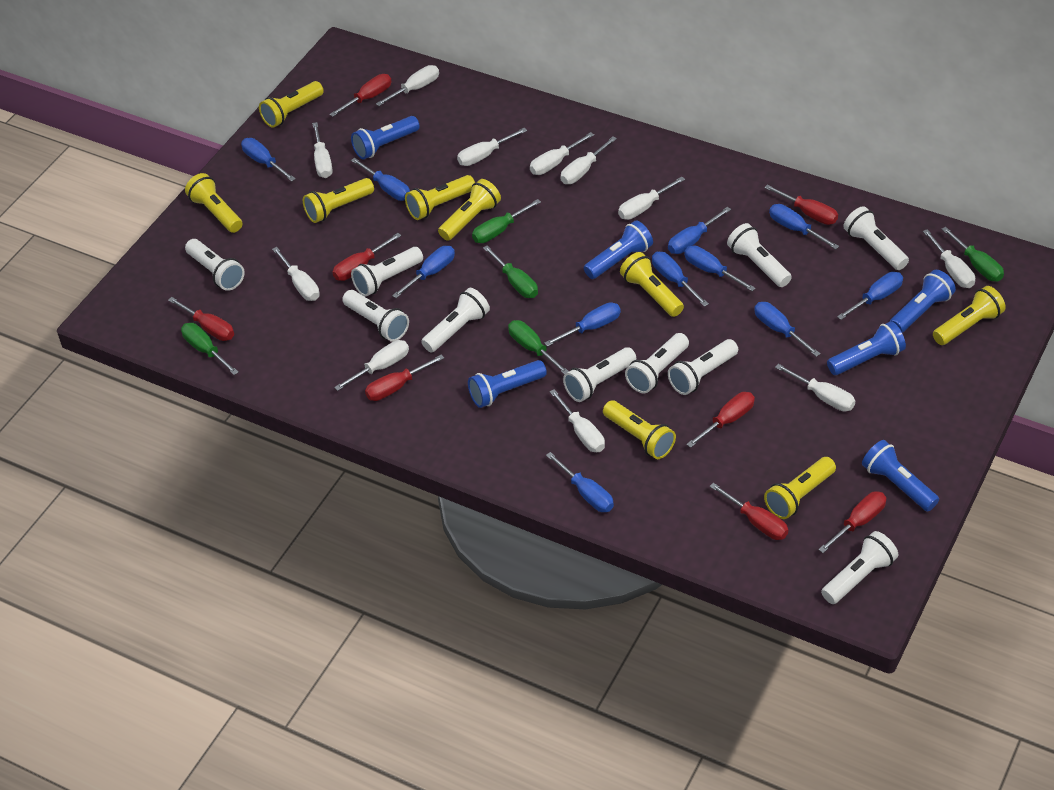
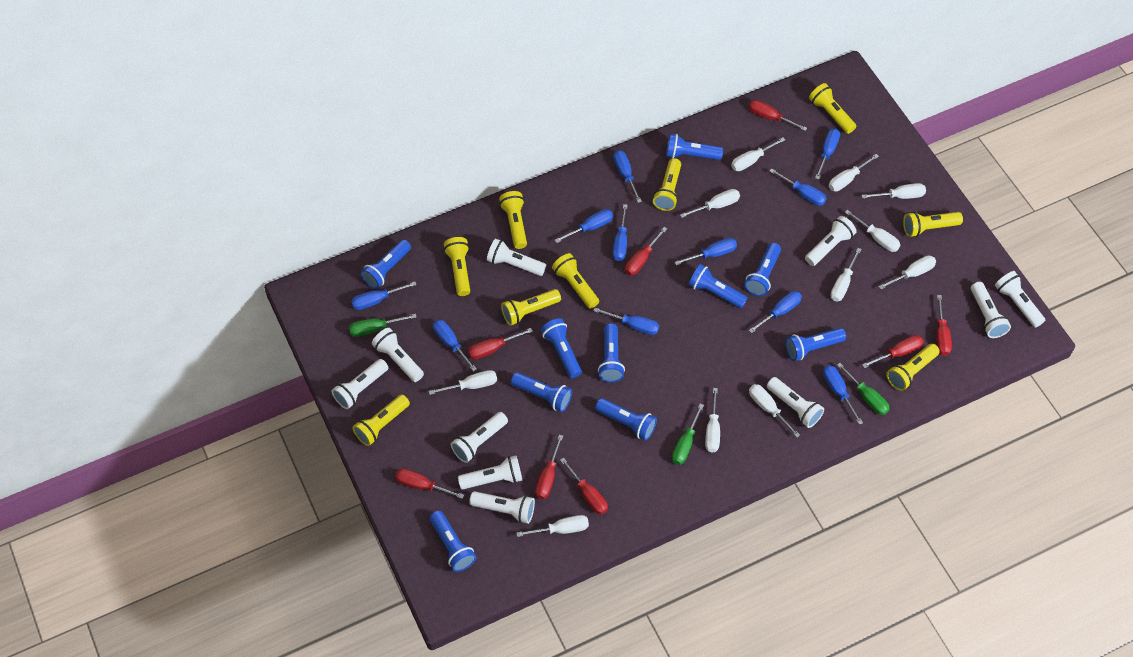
blue flashlight: 6 -> 10
green screwdriver: 5 -> 3

